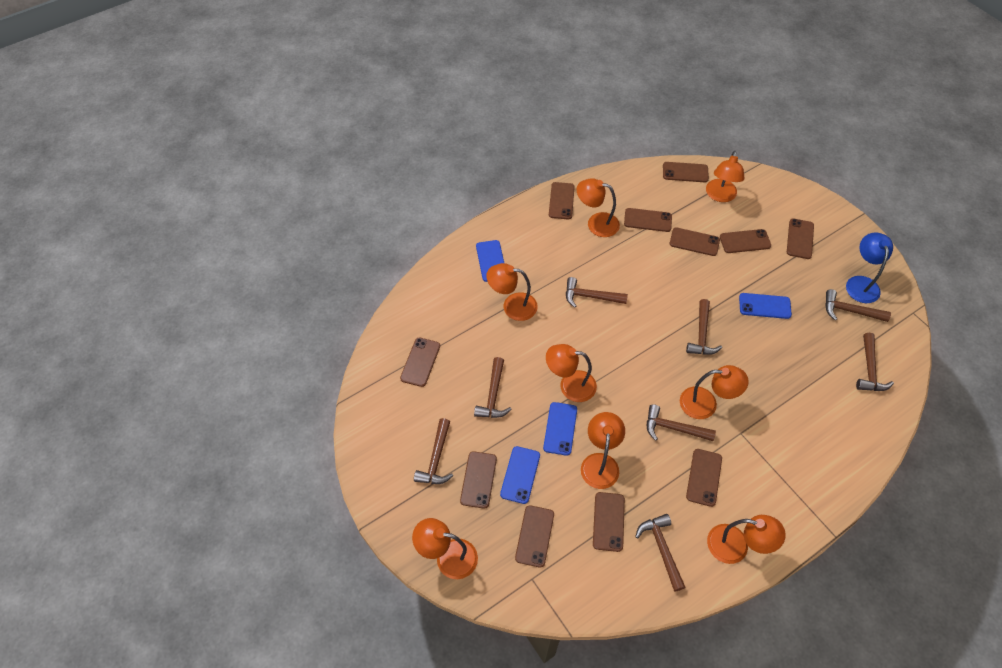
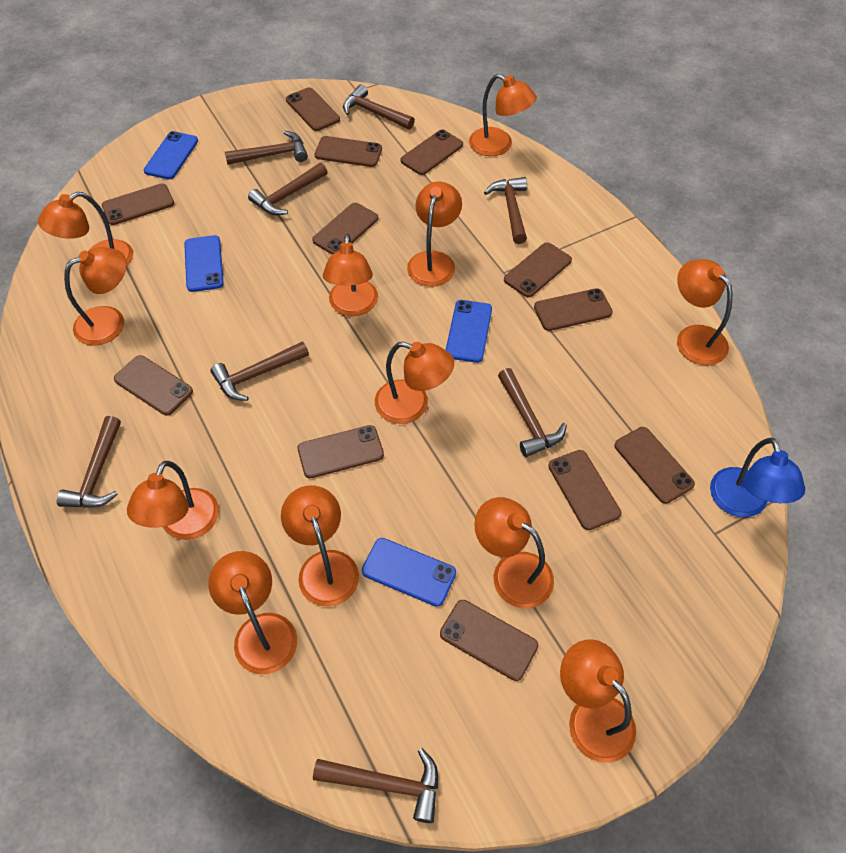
brown phone: 11 -> 12
orange lamp: 8 -> 12

